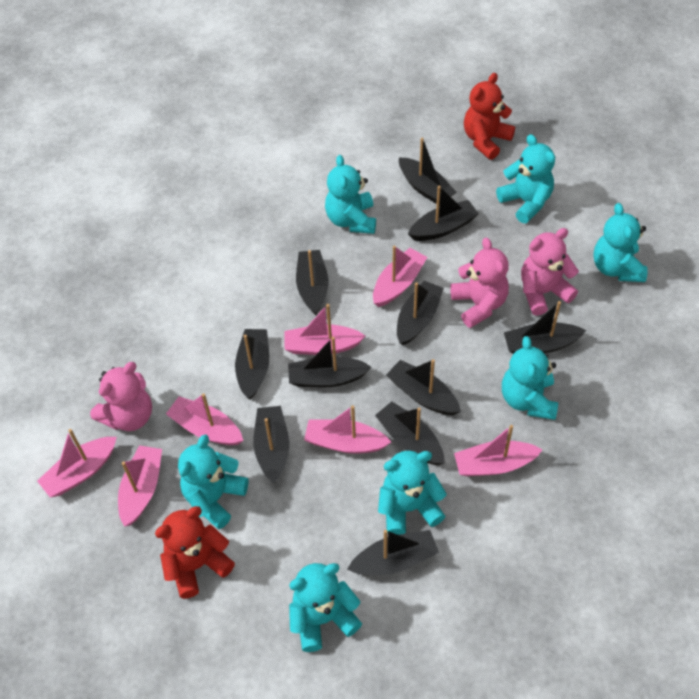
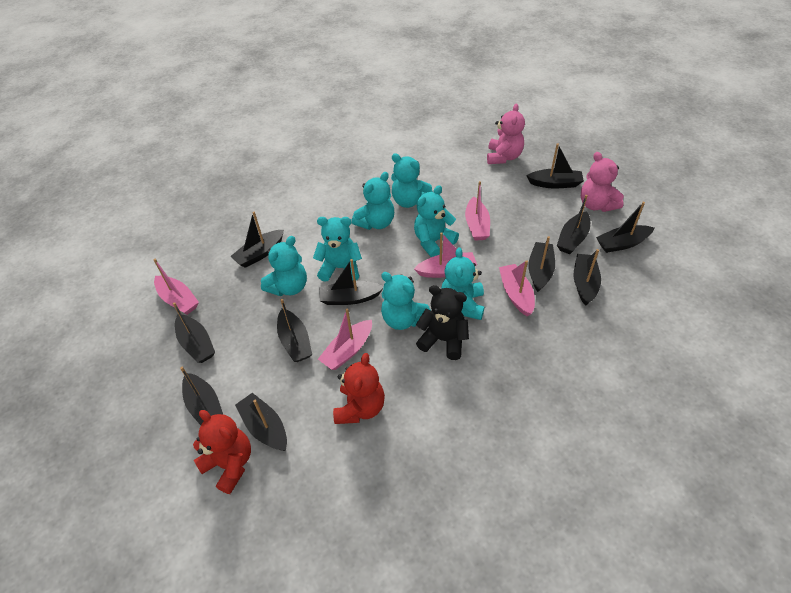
black teddy bear: 0 -> 1
pink boat: 7 -> 5
pink teddy bear: 3 -> 2

